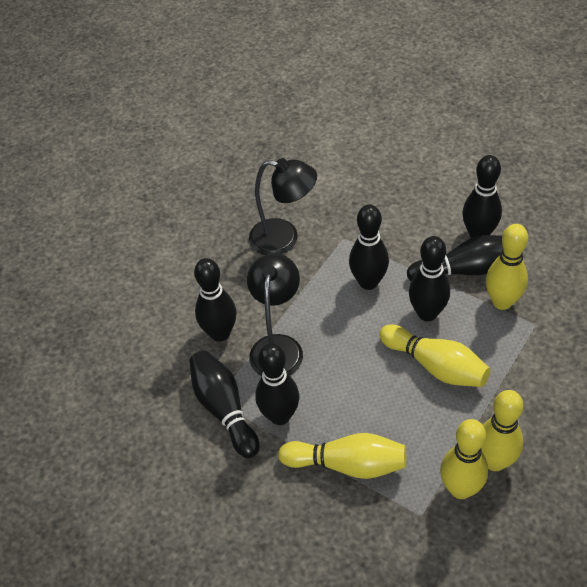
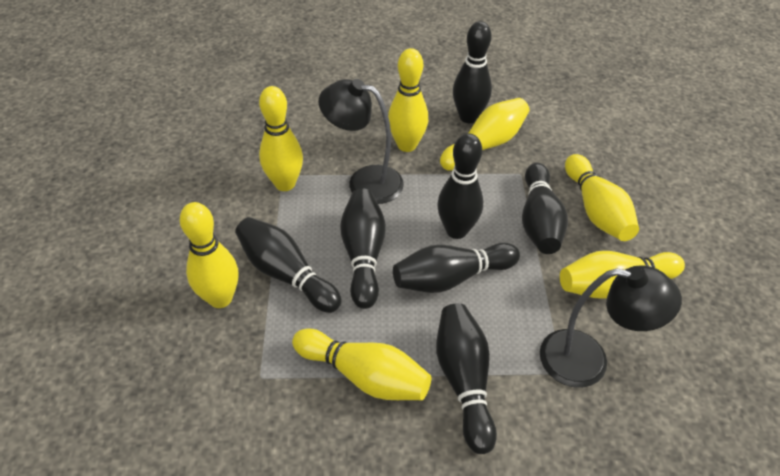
yellow bowling pin: 5 -> 7

